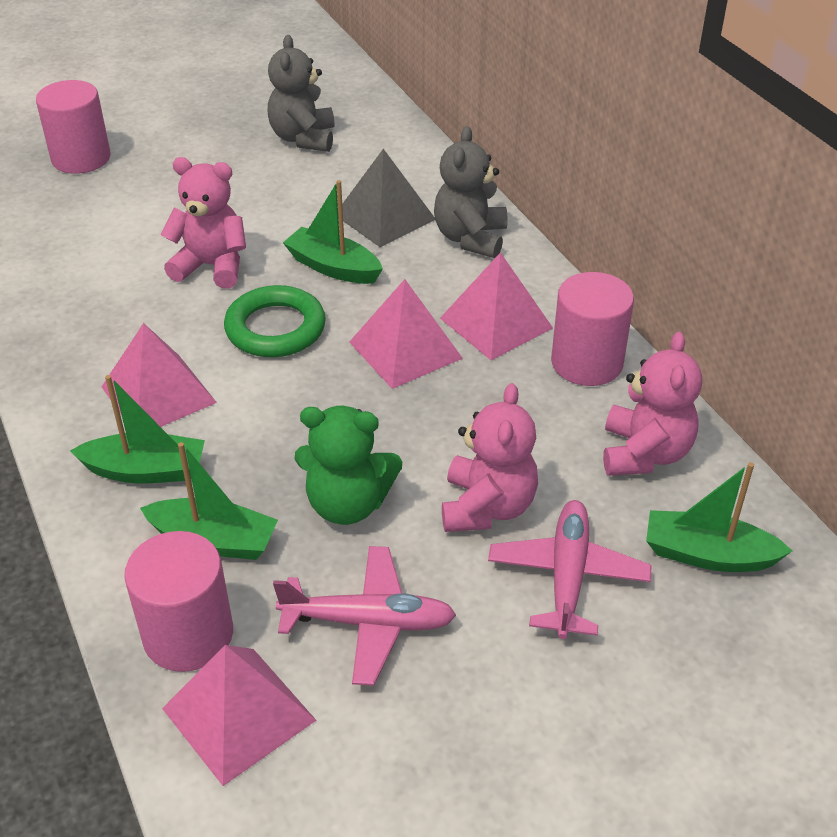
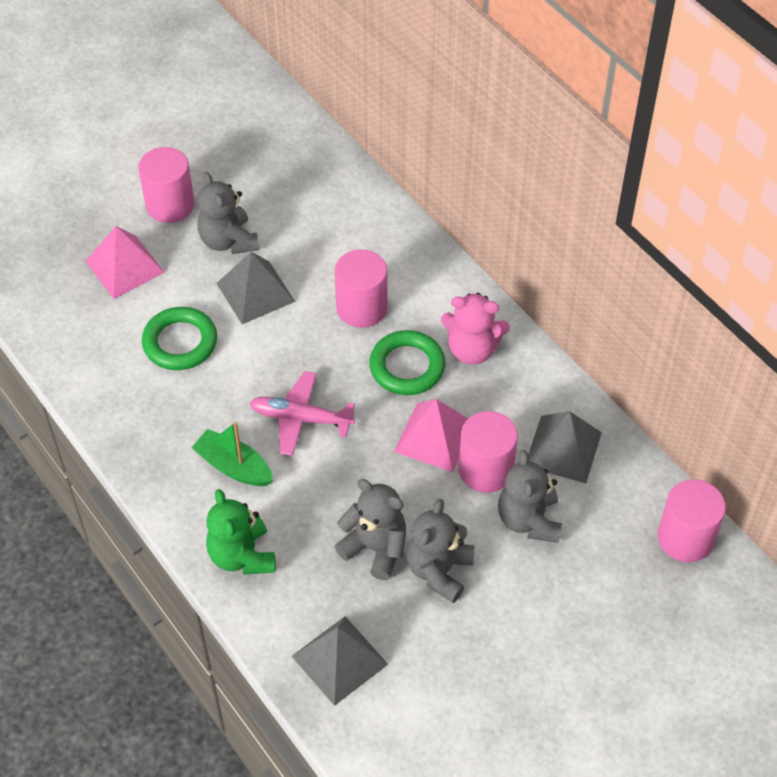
green boat: 4 -> 1
green ring: 1 -> 2
grey pyramid: 1 -> 3
grey teddy bear: 2 -> 4
pink cylinder: 3 -> 4
pink plane: 2 -> 1
pink pyramid: 4 -> 2
pink teddy bear: 3 -> 1

